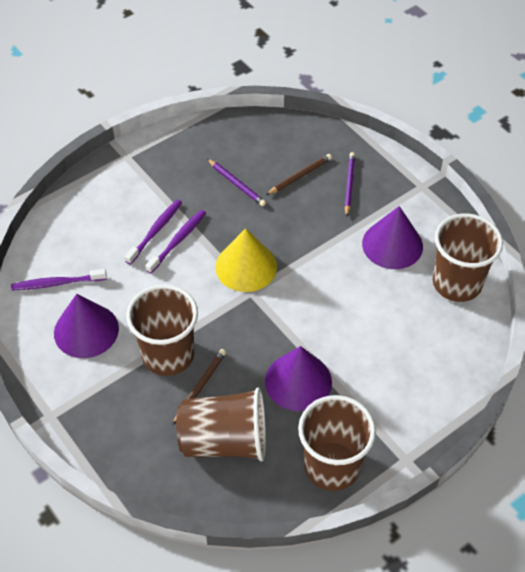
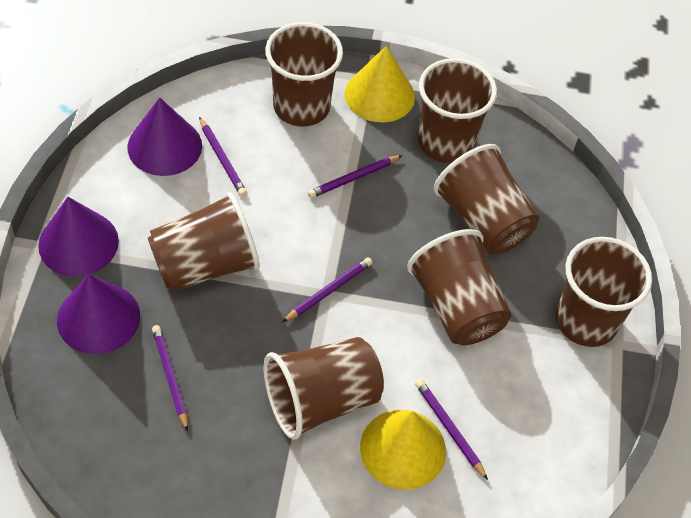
brown cup: 4 -> 7
brown pencil: 2 -> 0
purple pencil: 2 -> 5
purple toothbrush: 3 -> 0
yellow cone: 1 -> 2

